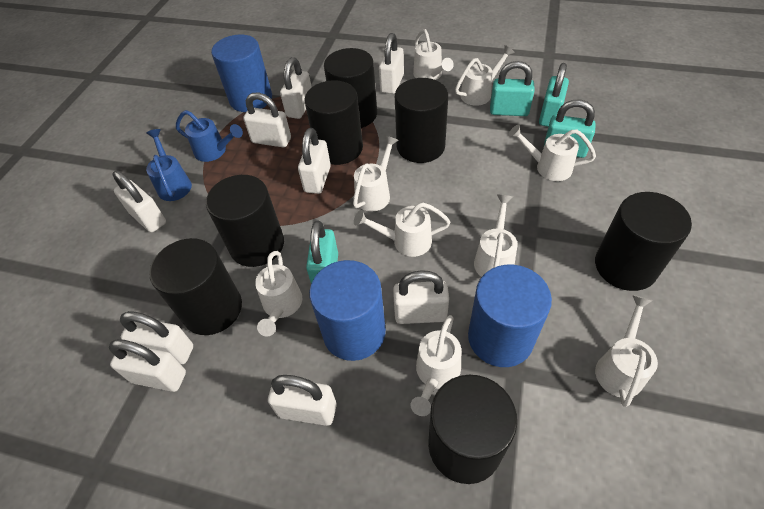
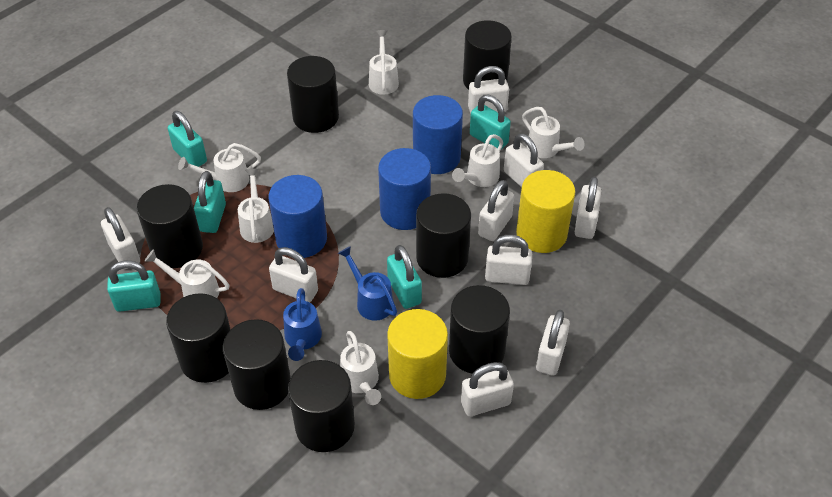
black cylinder: 7 -> 8
turquoise padlock: 4 -> 5
white watering can: 9 -> 7
yellow cylinder: 0 -> 2

